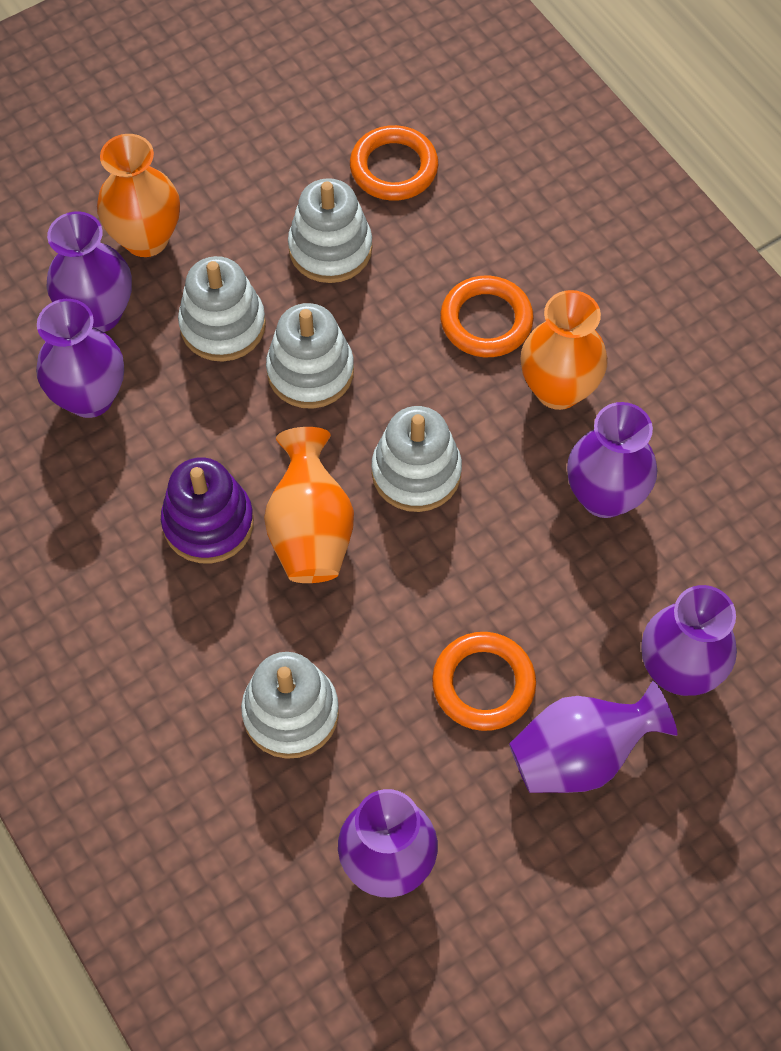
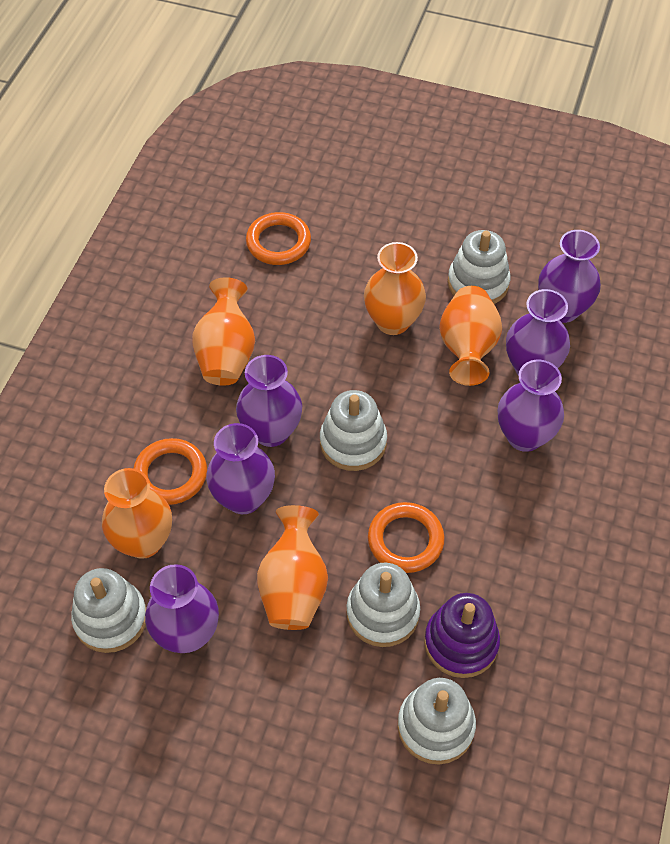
orange vase: 3 -> 5

